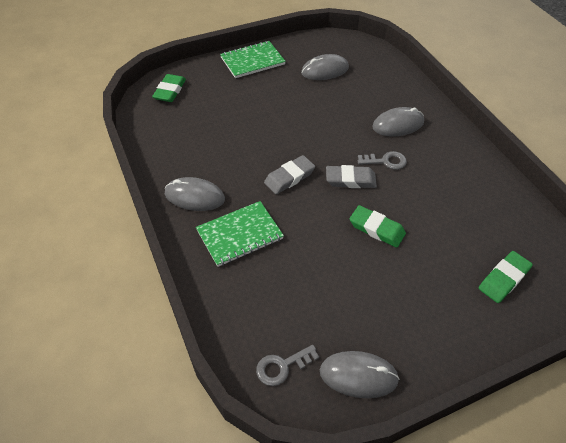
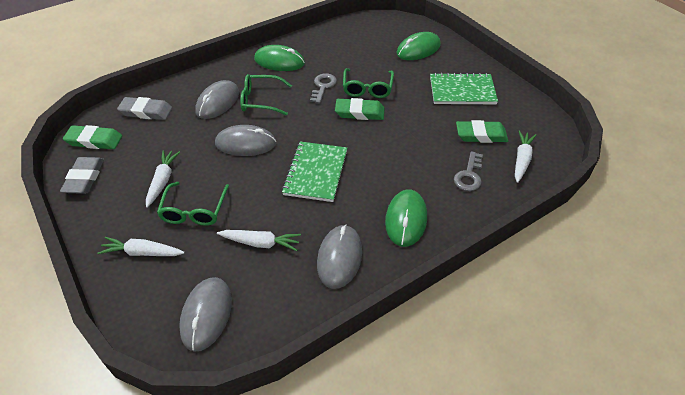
green glasses: 0 -> 3
green mouse: 0 -> 3
white carrot: 0 -> 4

